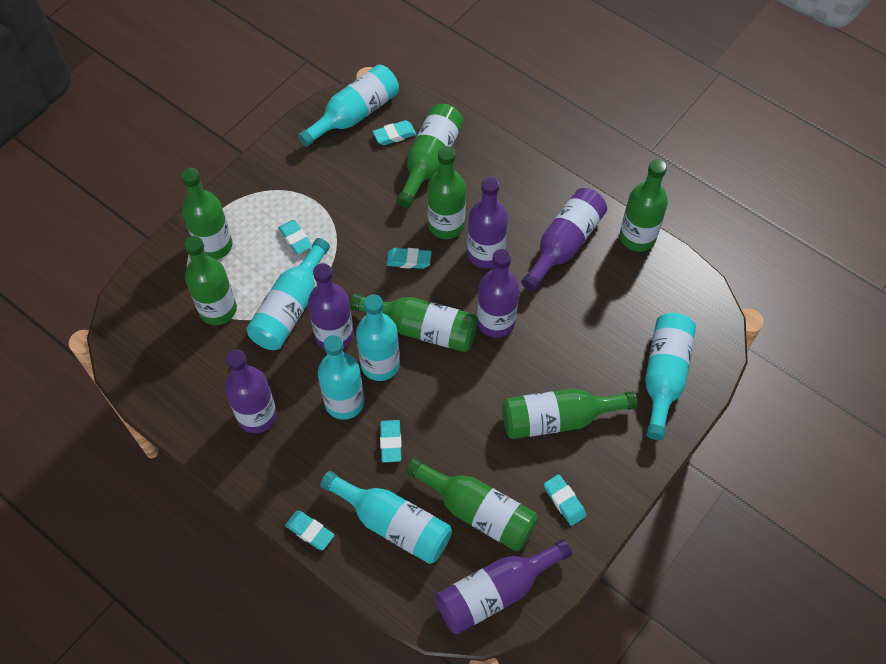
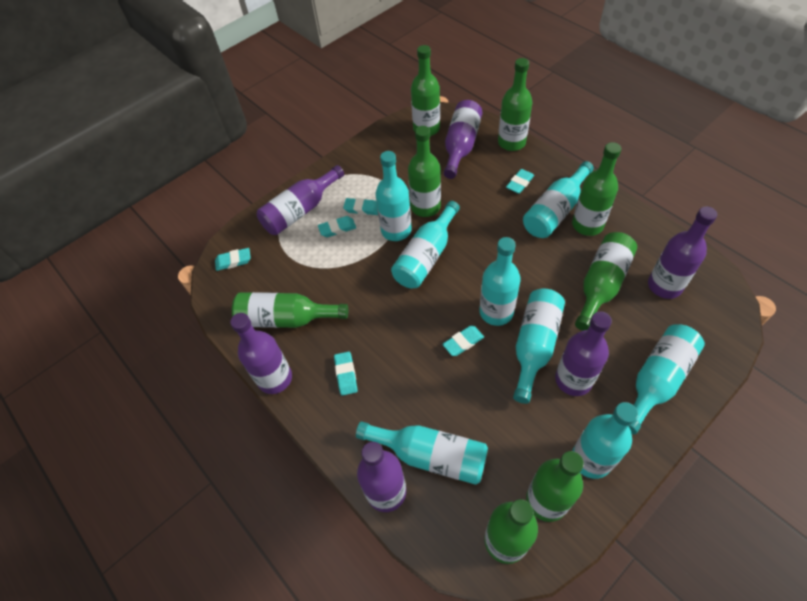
turquoise bottle: 6 -> 8

